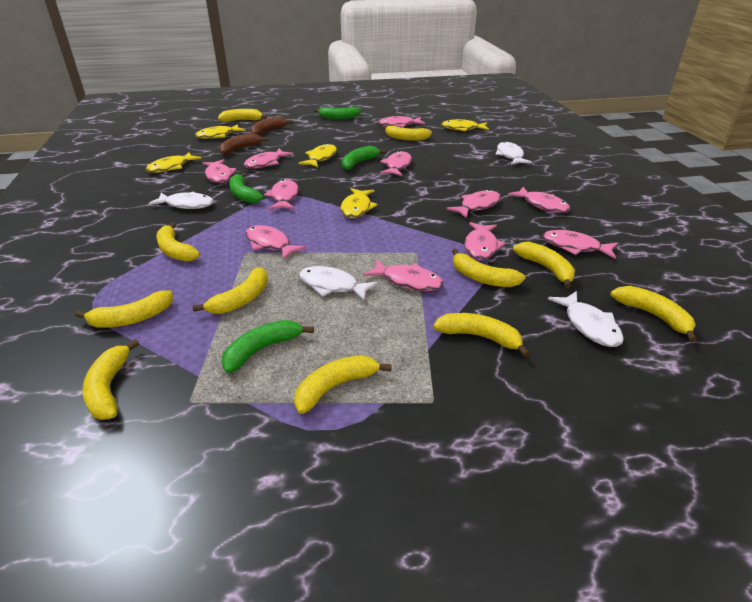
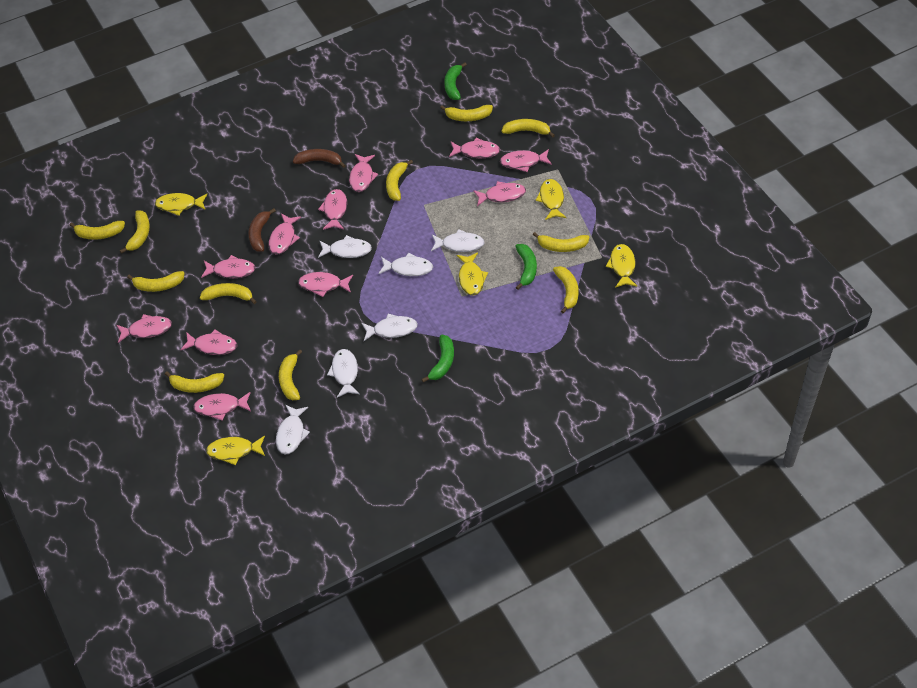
green banana: 4 -> 3
white fish: 4 -> 6

